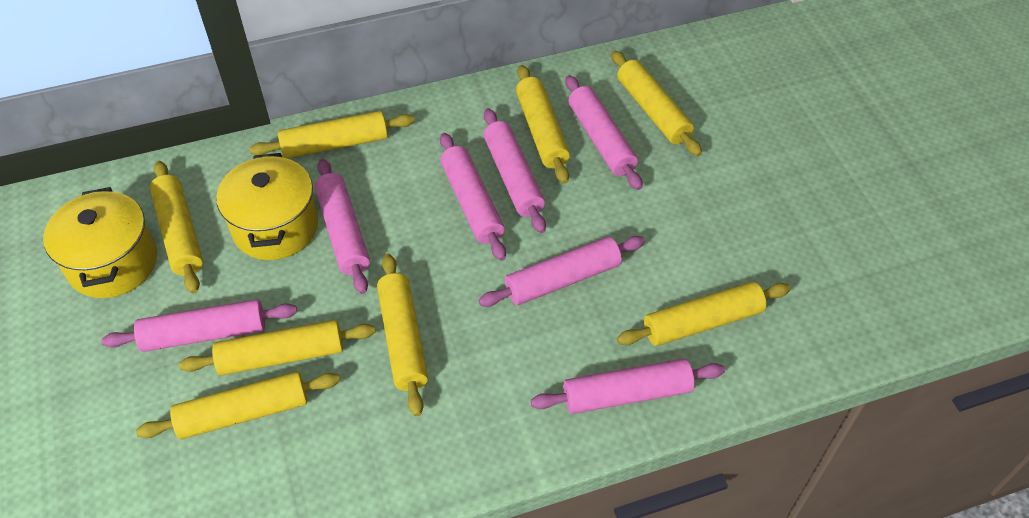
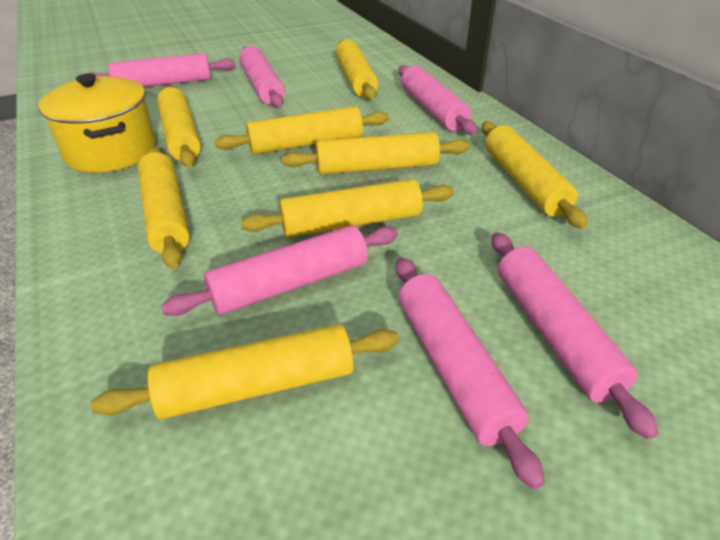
pink rolling pin: 7 -> 6
yellow pot: 2 -> 1

